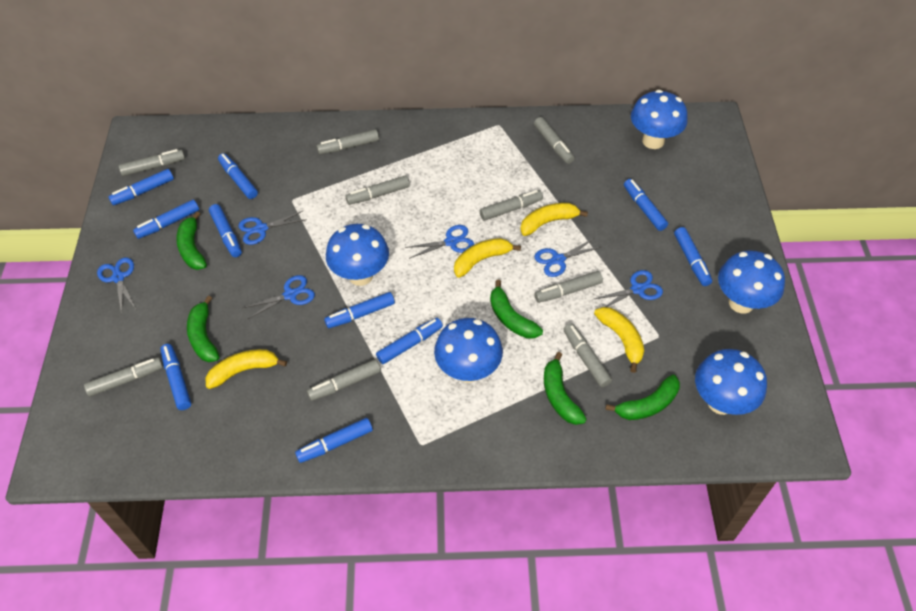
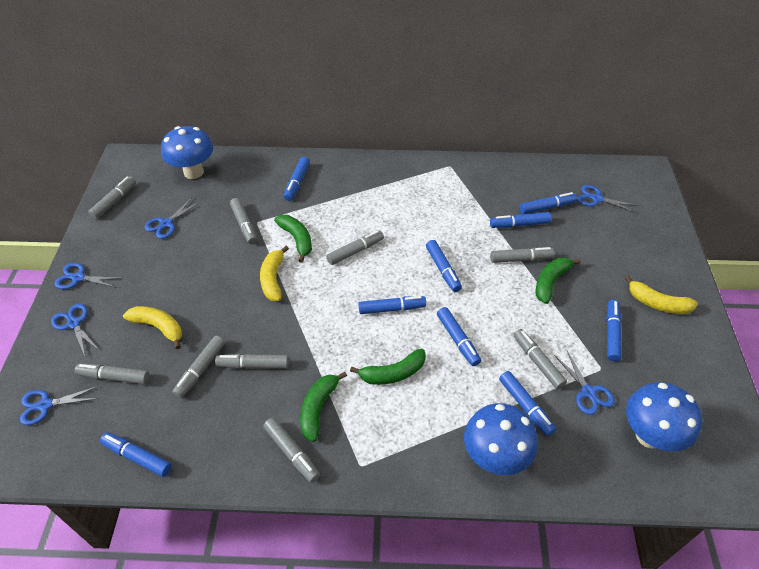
blue marker: 10 -> 9
blue mushroom: 5 -> 3
green banana: 5 -> 4
yellow banana: 4 -> 3

